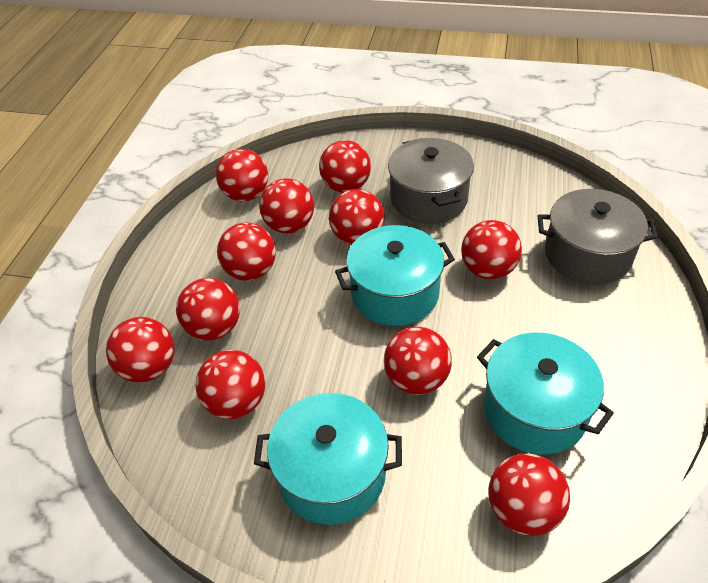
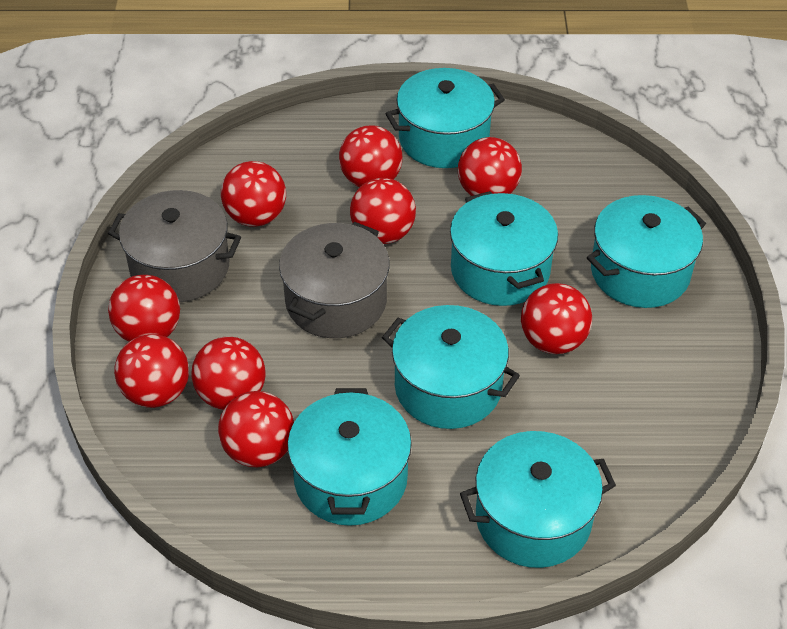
red ball: 11 -> 9
turquoise pot: 3 -> 6

